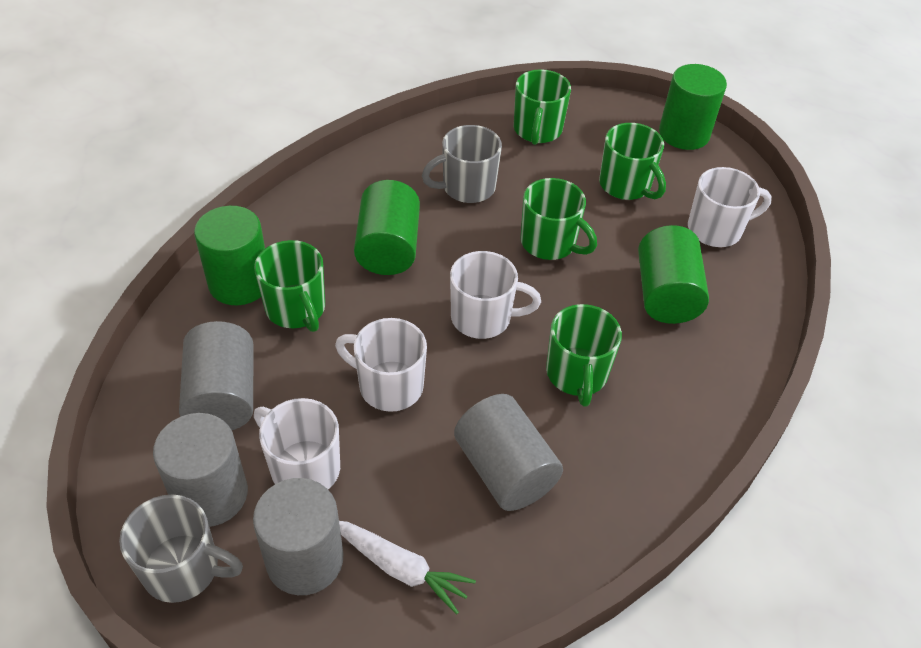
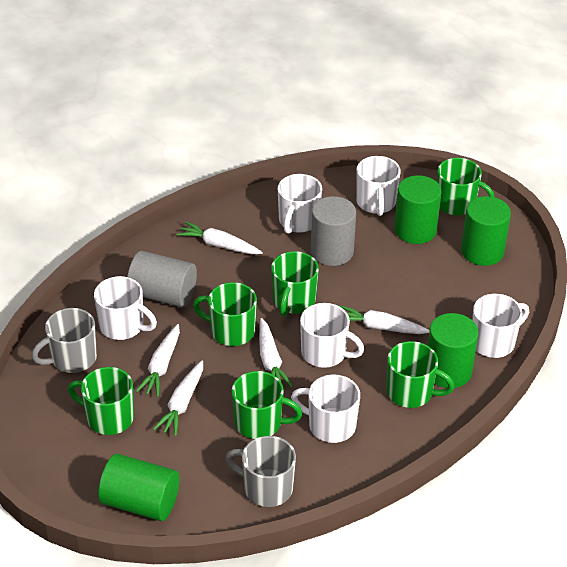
green mug: 5 -> 6
grey cylinder: 4 -> 2
white carrot: 1 -> 5
white mug: 4 -> 6

